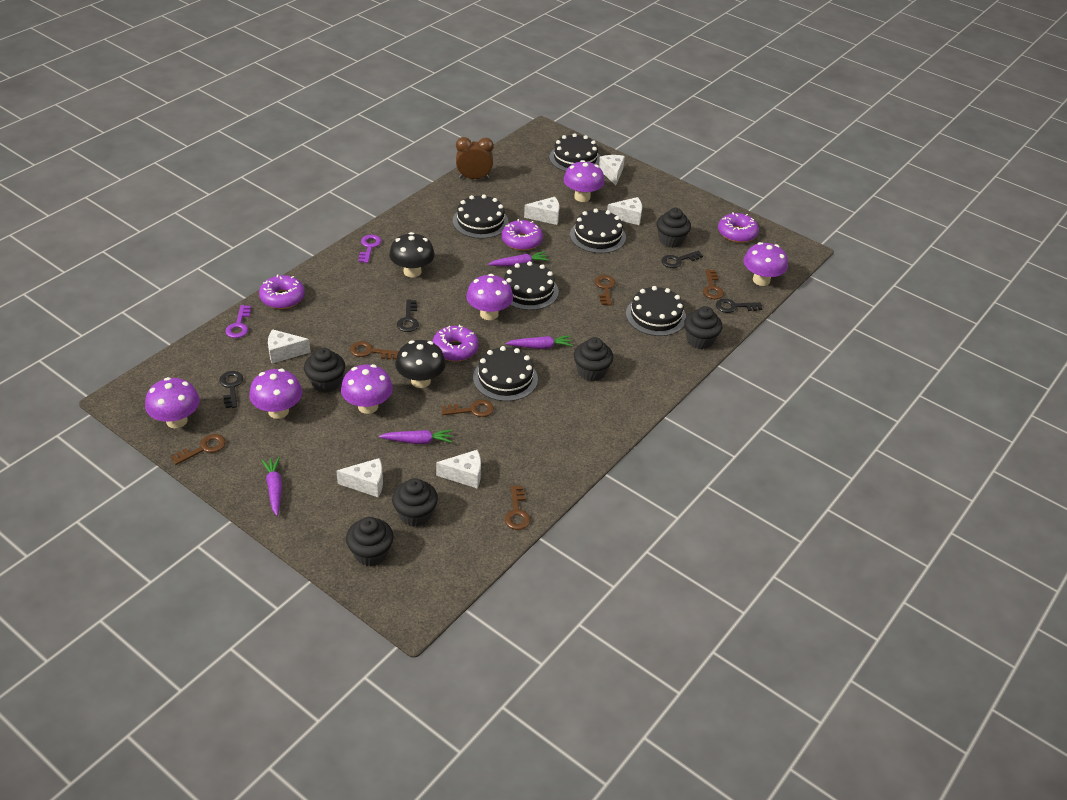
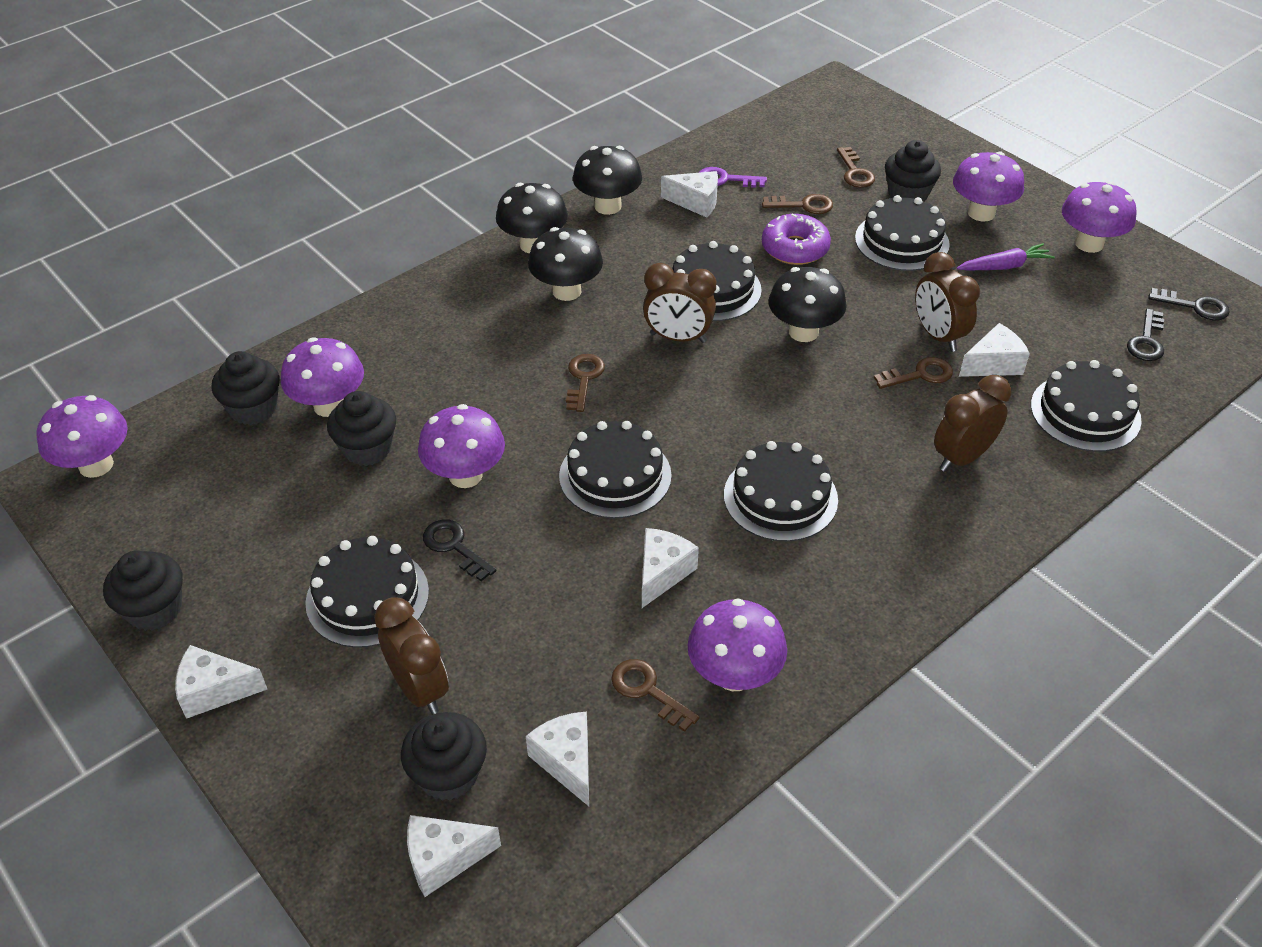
black cupcake: 6 -> 5
black key: 4 -> 3
black mushroom: 2 -> 4
brown clock: 1 -> 4
brown key: 6 -> 5
purple carrot: 4 -> 1
purple donut: 4 -> 1
purple key: 2 -> 1

